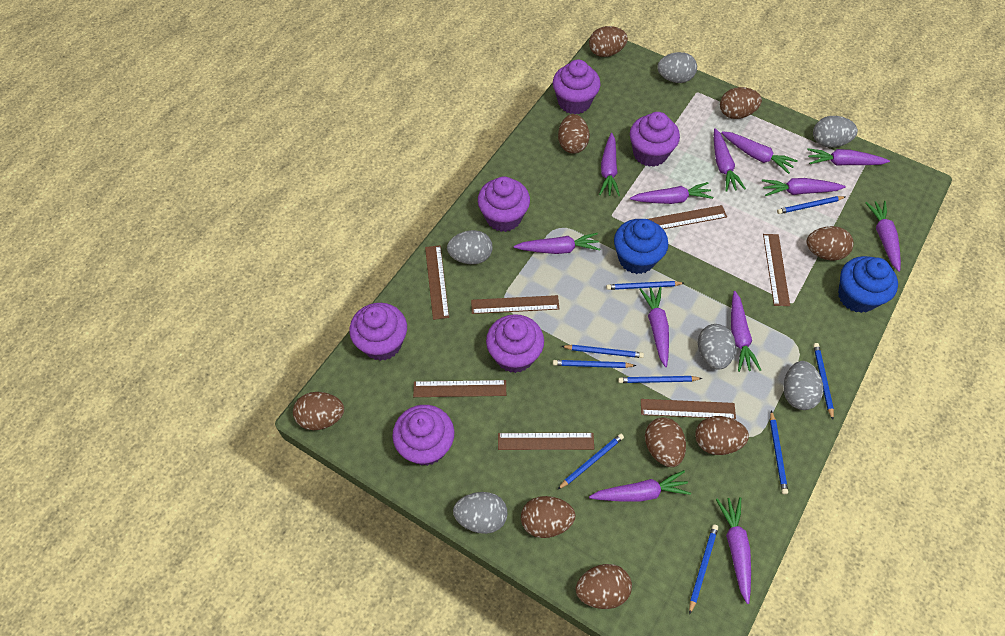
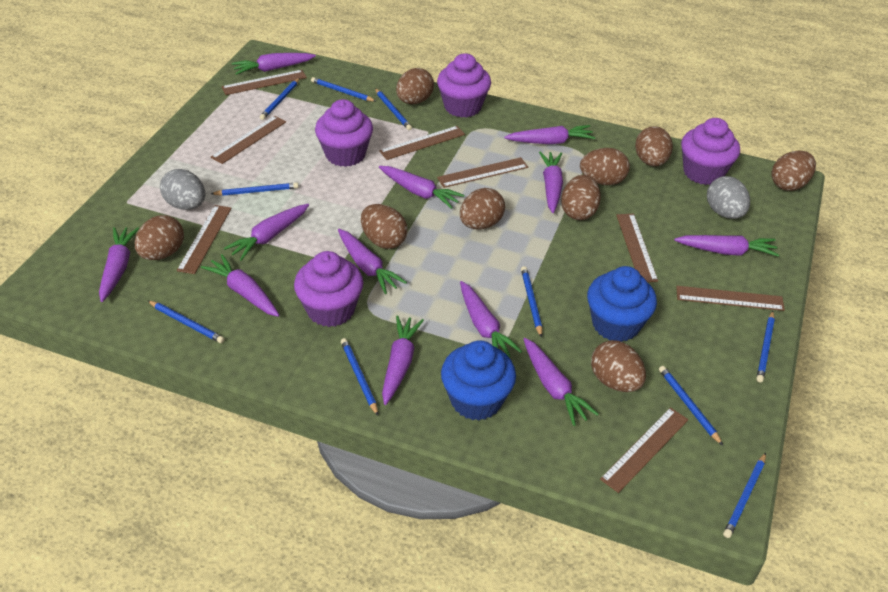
blue pencil: 9 -> 10
brown ruler: 7 -> 8
grey egg: 6 -> 2
purple cupcake: 6 -> 4

